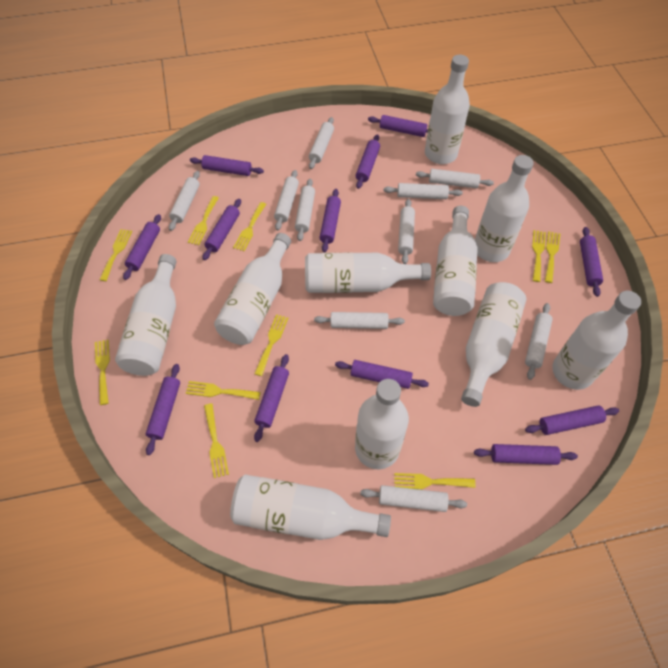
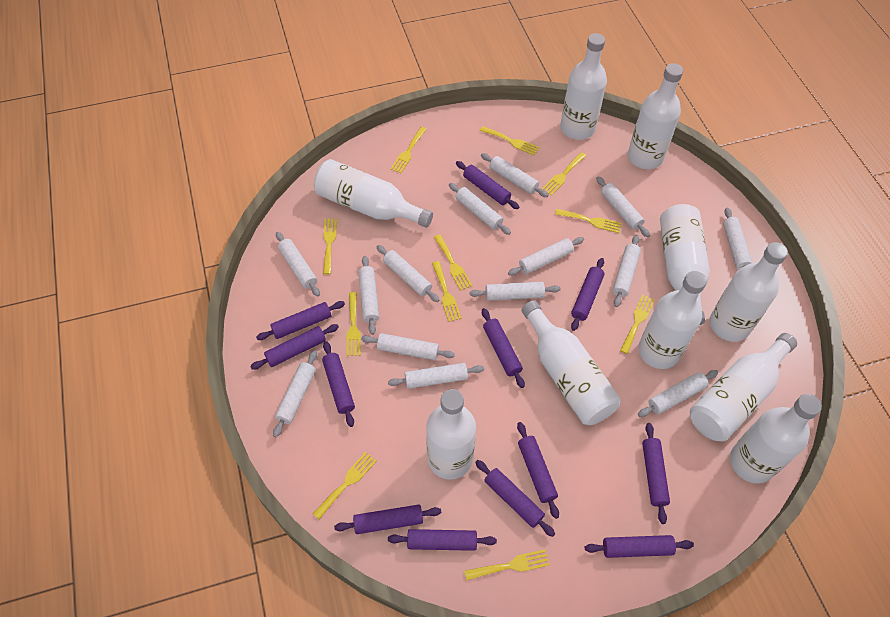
white rolling pin: 10 -> 14
yellow fork: 10 -> 11

